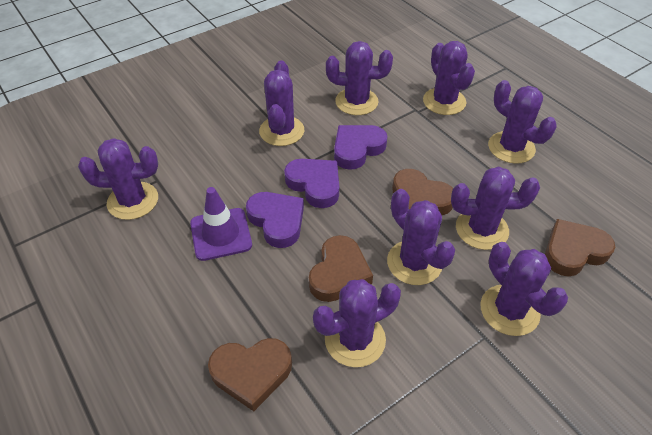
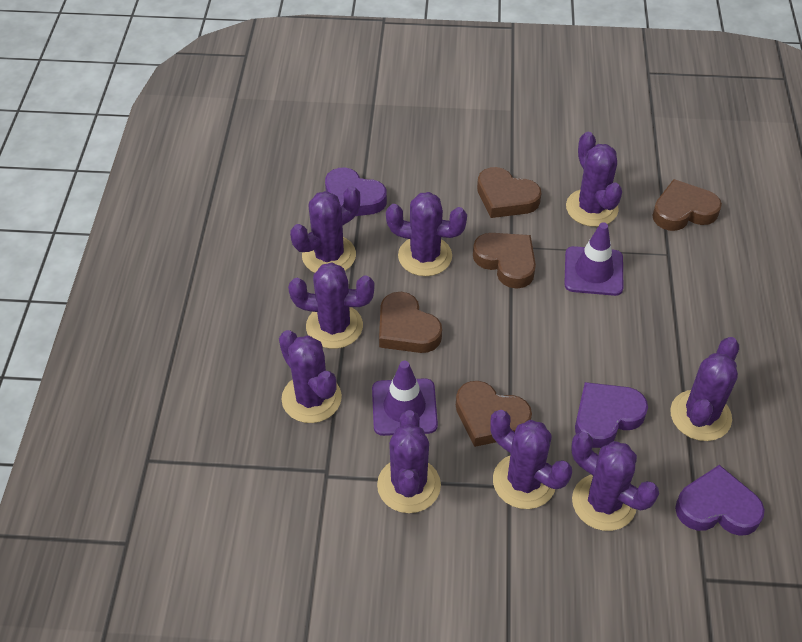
brown heart: 4 -> 5
purple traffic cone: 1 -> 2

